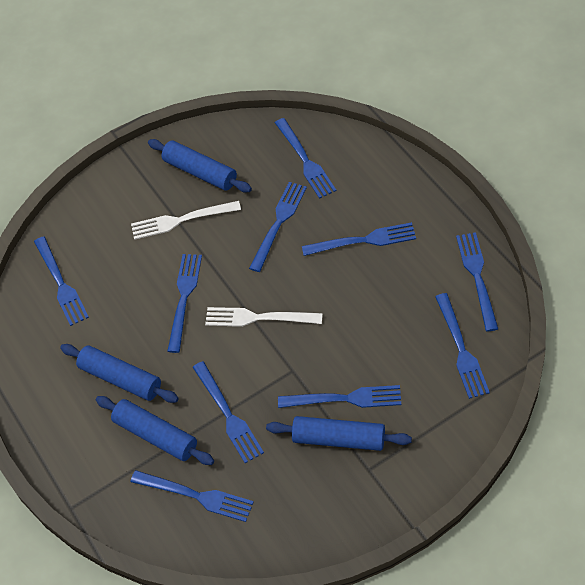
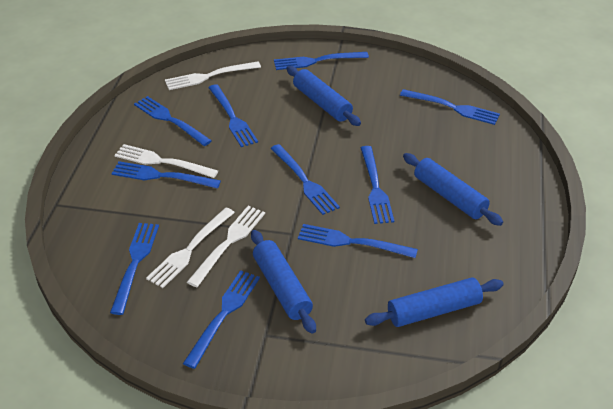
white fork: 2 -> 4

